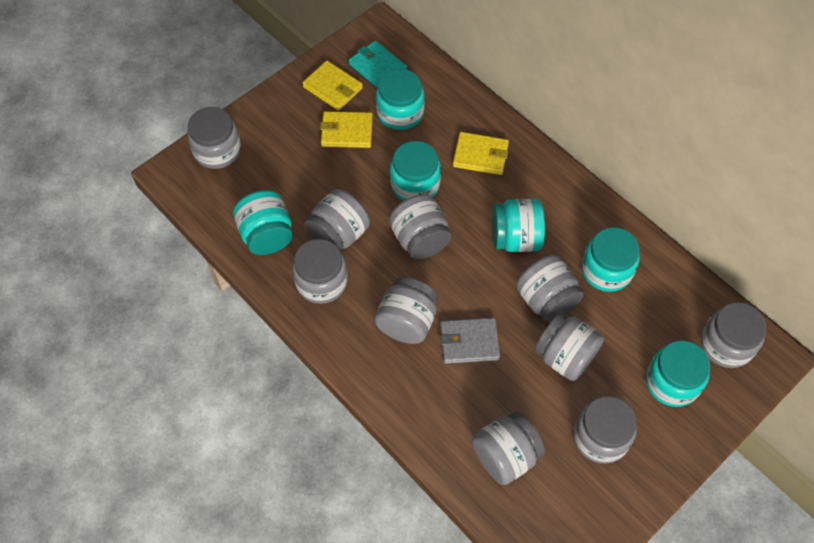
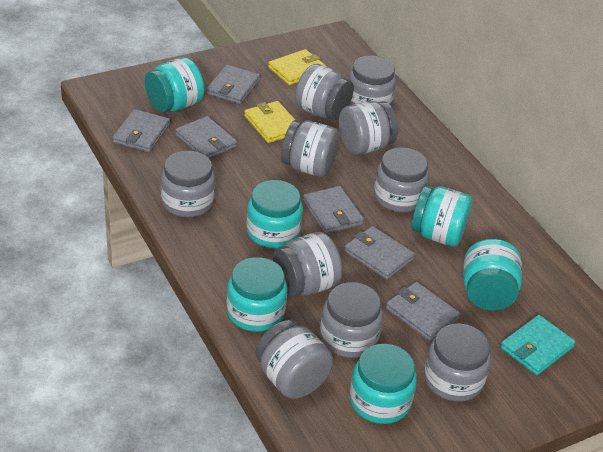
grey wallet: 1 -> 6
yellow wallet: 3 -> 2

